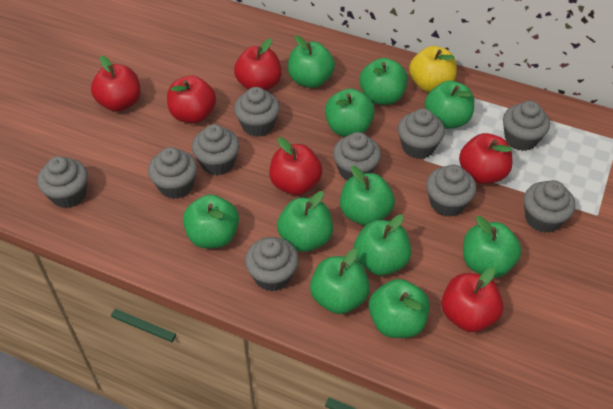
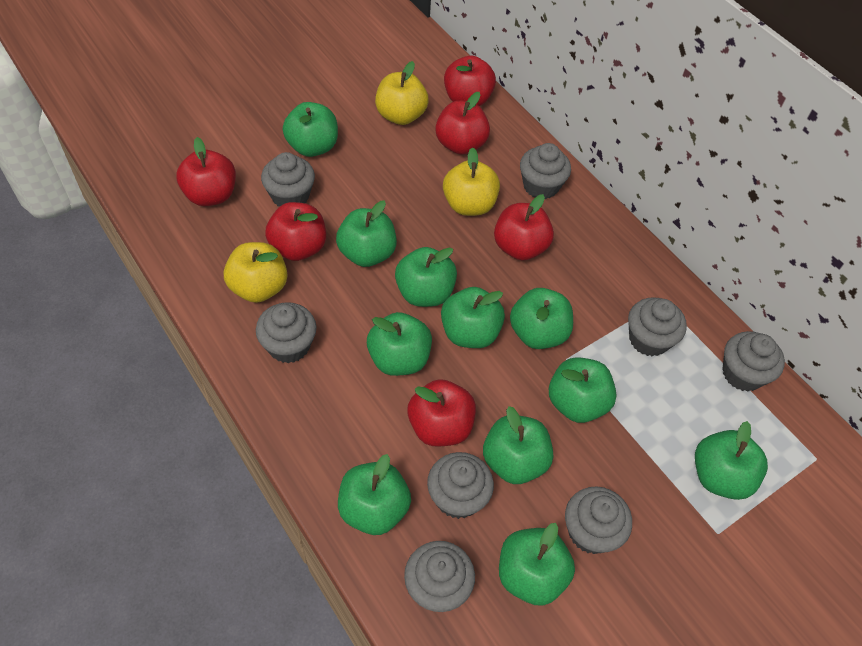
grey cupcake: 10 -> 8
yellow apple: 1 -> 3

